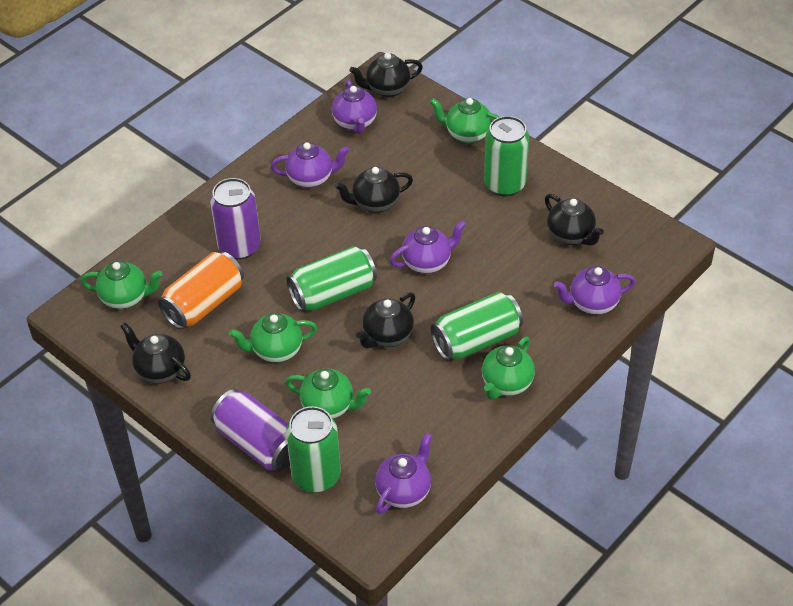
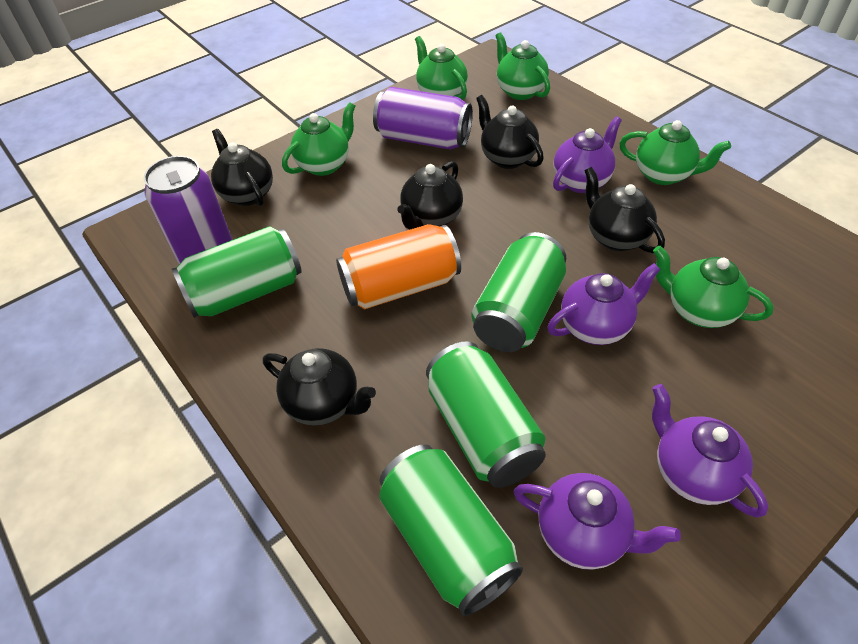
purple teapot: 5 -> 4

